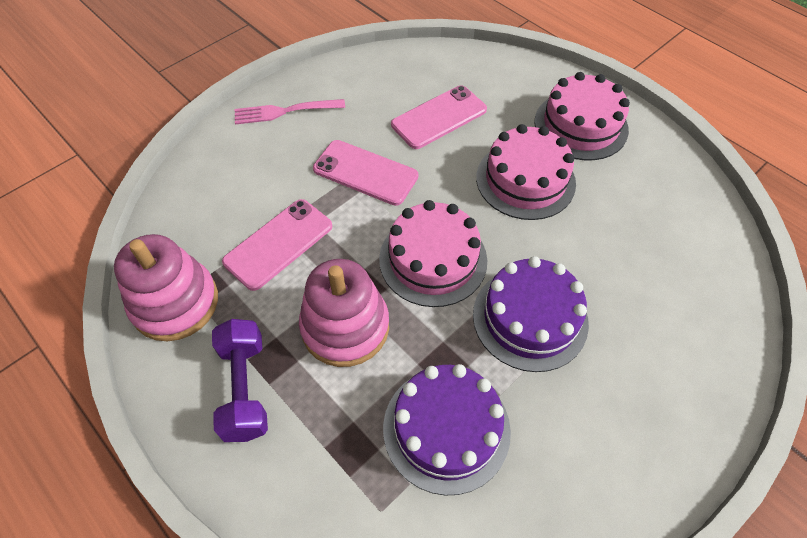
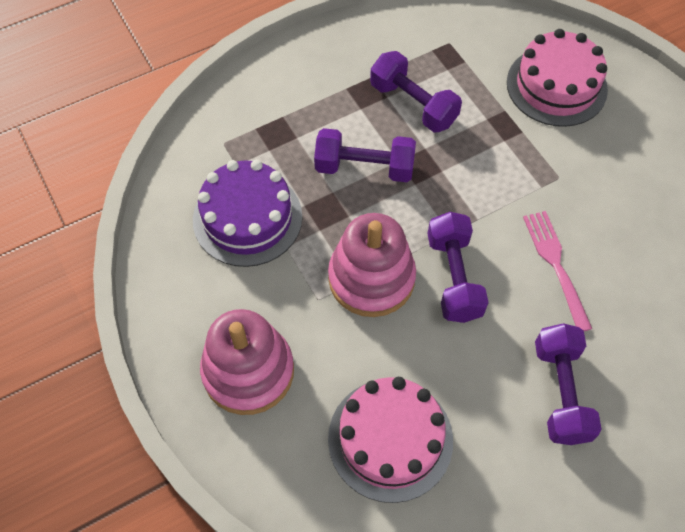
pink cake: 3 -> 2
pink phone: 3 -> 0
purple cake: 2 -> 1
purple dumbbell: 1 -> 4

